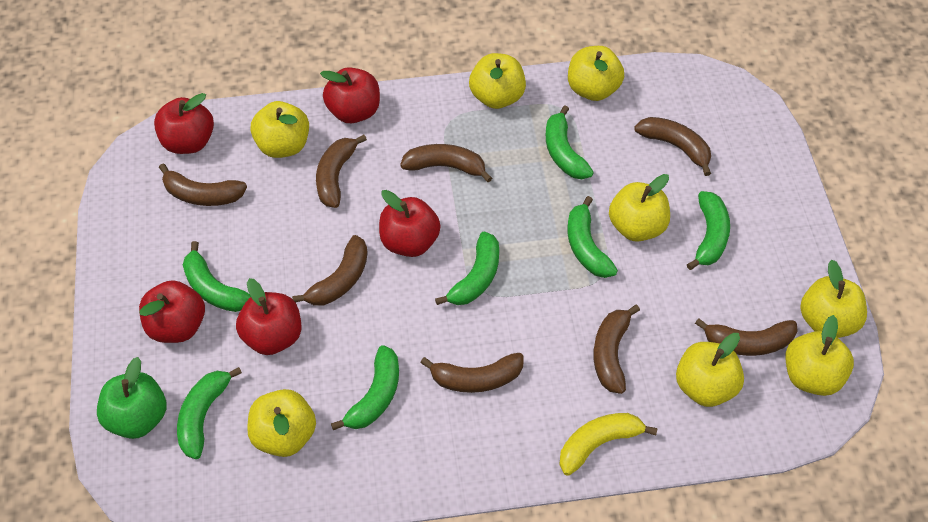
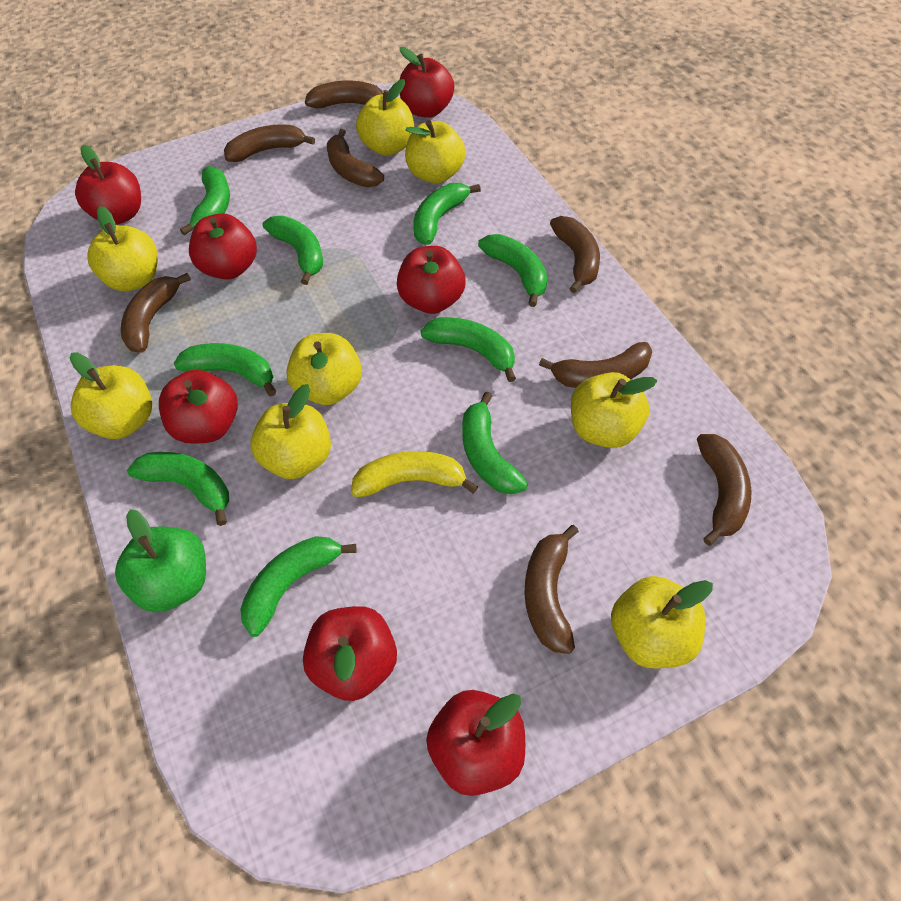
green banana: 7 -> 9
red apple: 5 -> 7

